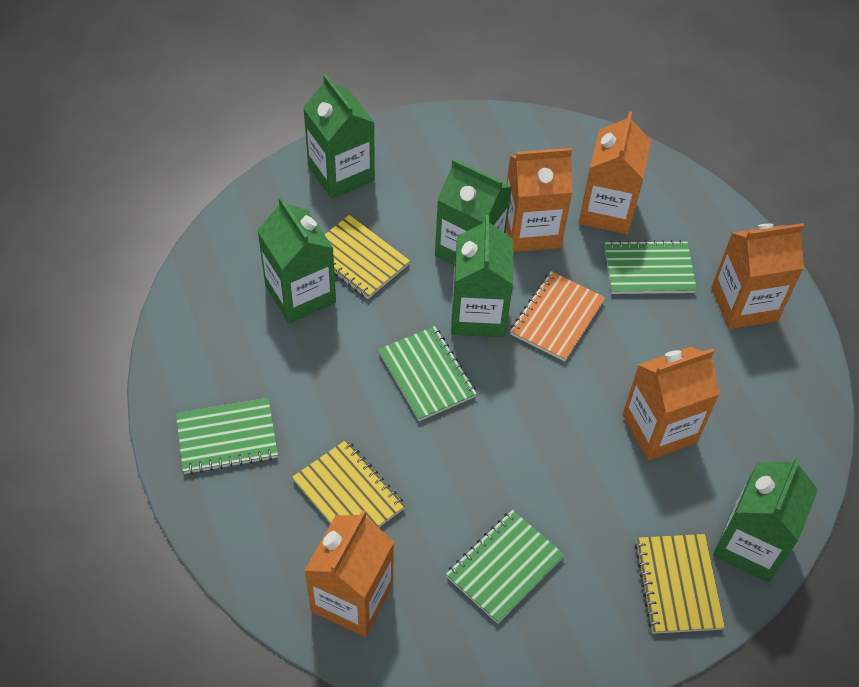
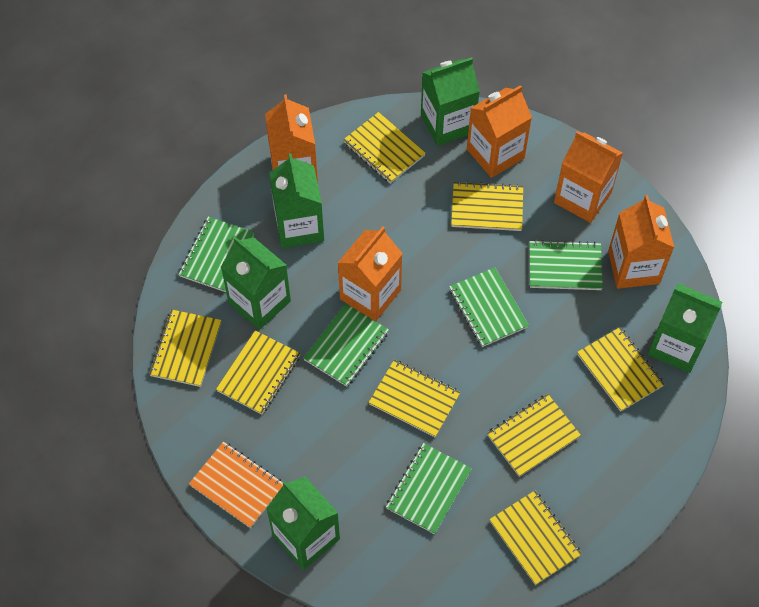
green notebook: 4 -> 5
yellow notebook: 3 -> 8

